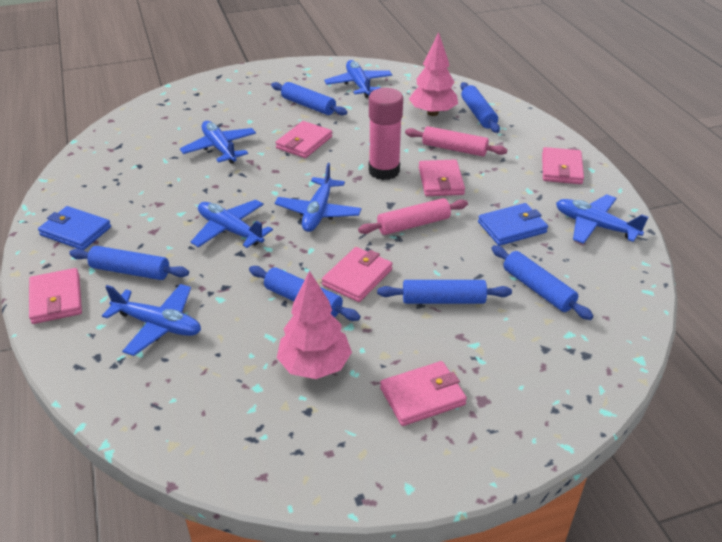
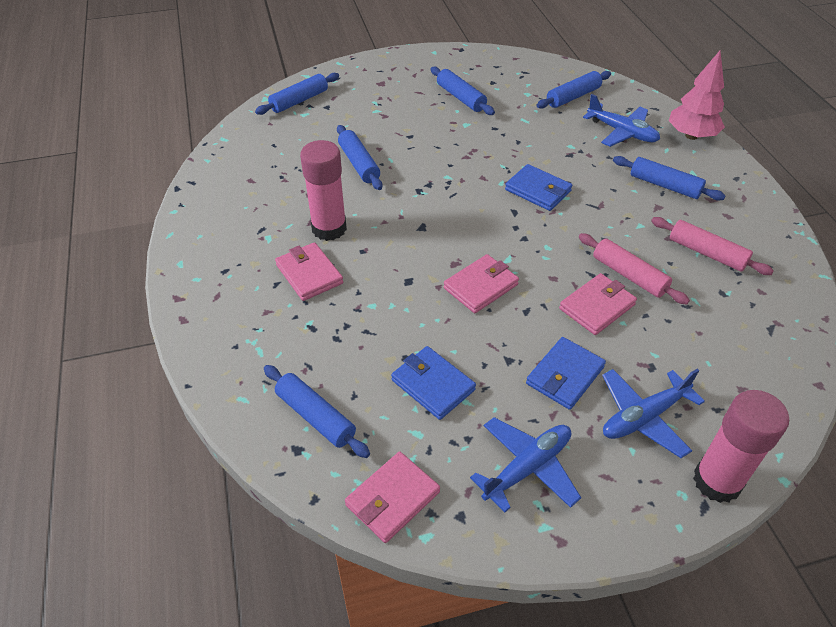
blue plane: 6 -> 3
blue wallet: 2 -> 3
pink glue stick: 1 -> 2
pink tree: 2 -> 1
pink wallet: 6 -> 4

